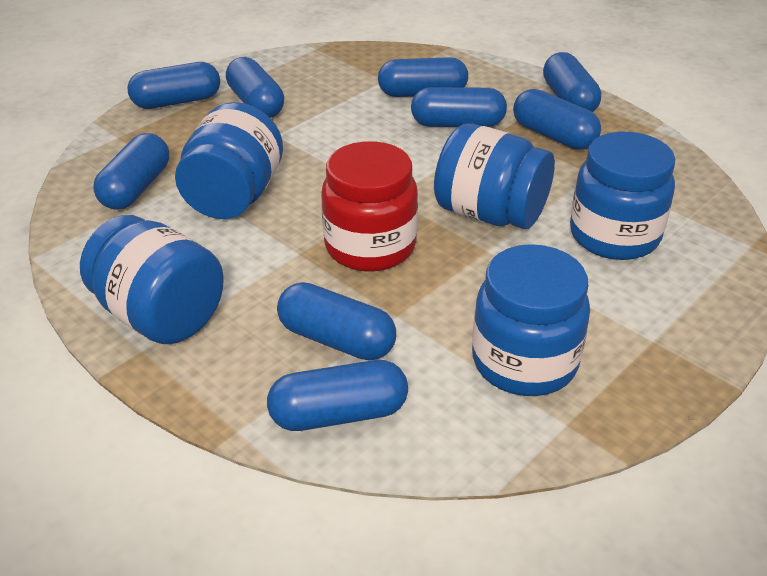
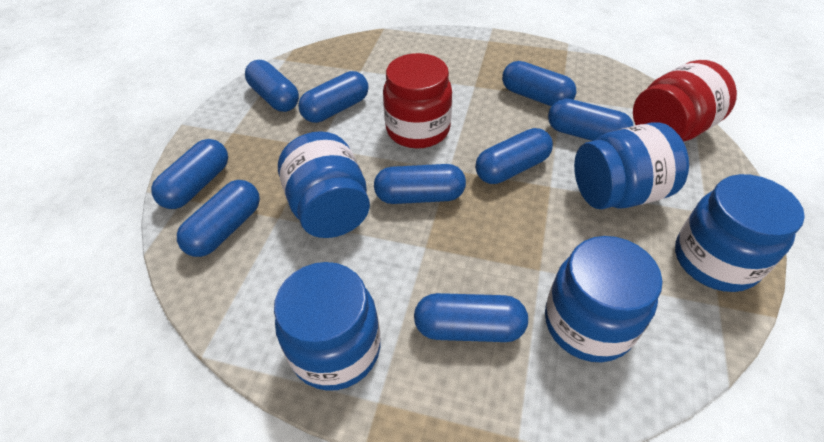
red jar: 1 -> 2

